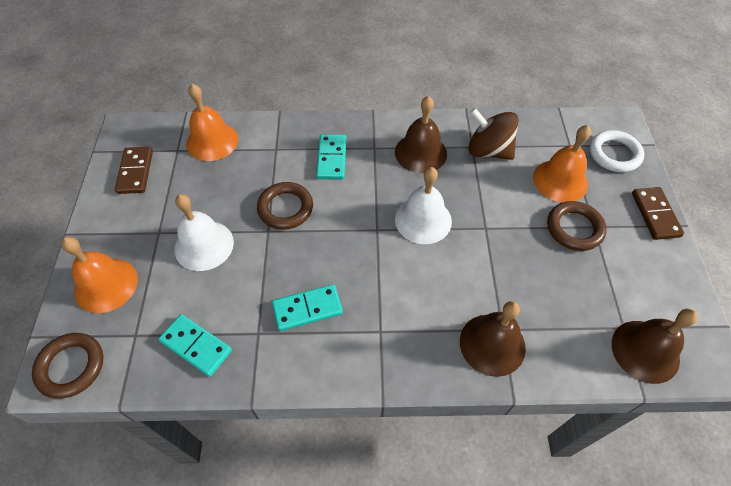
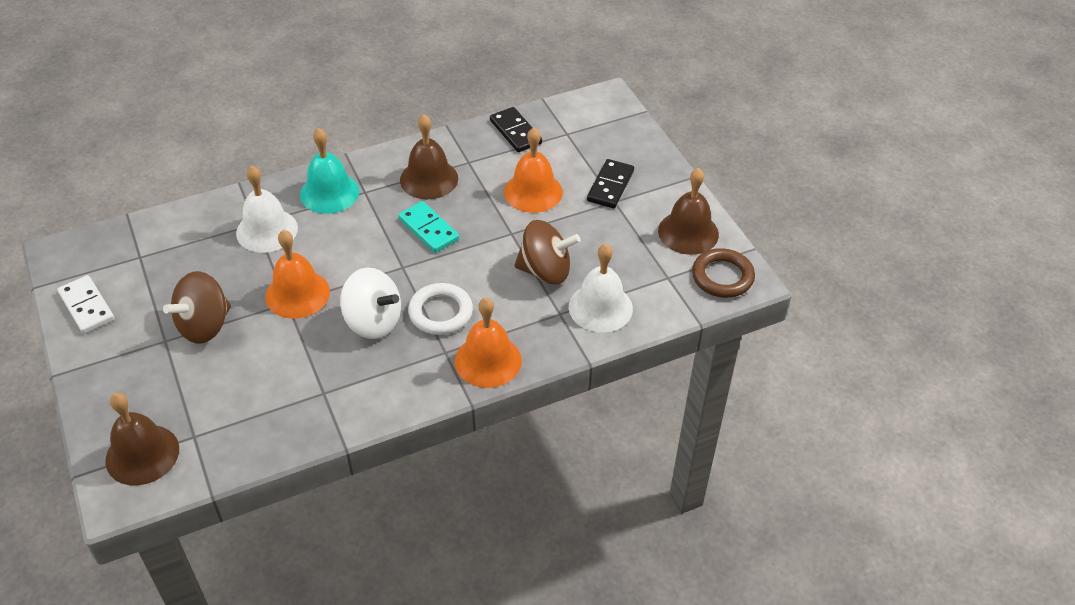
black domino: 0 -> 2
brown domino: 2 -> 0
brown ring: 3 -> 1
brown spinning top: 1 -> 2
turquoise bell: 0 -> 1
turquoise domino: 3 -> 1
white domino: 0 -> 1
white spinning top: 0 -> 1

